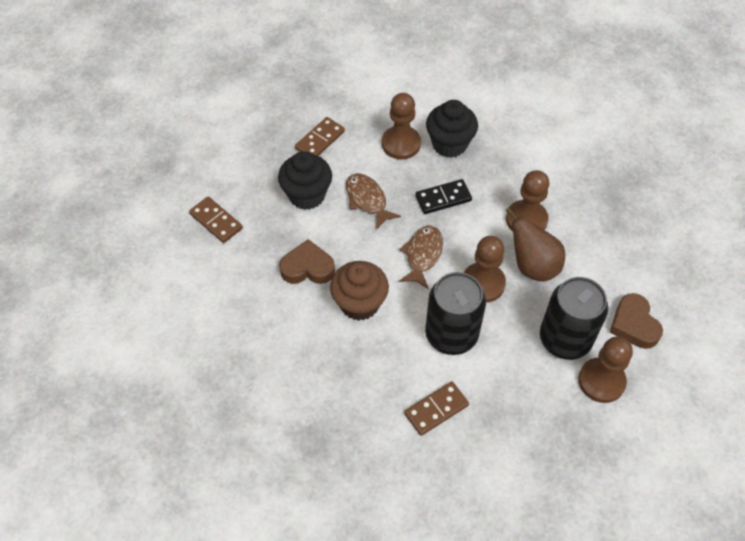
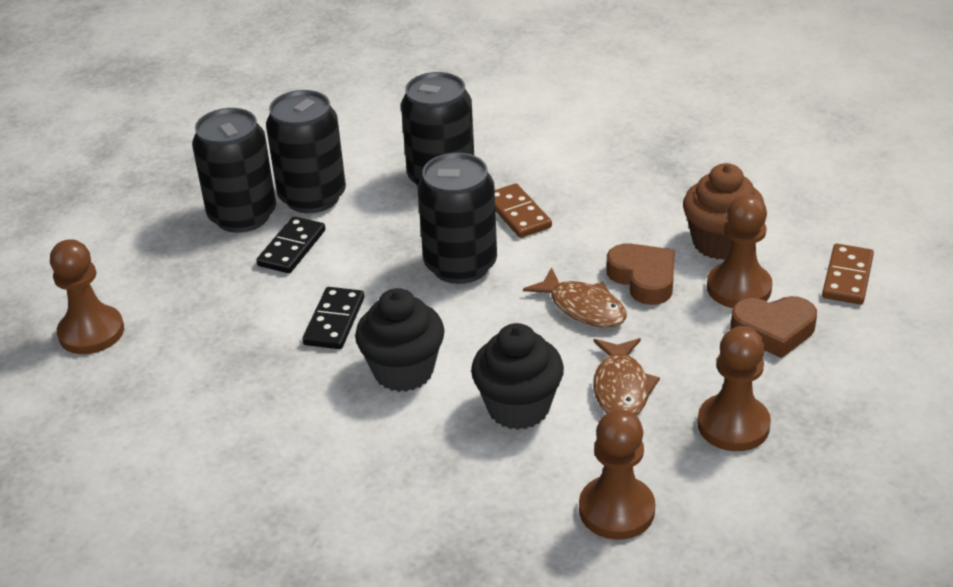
black can: 2 -> 4
black domino: 1 -> 2
brown domino: 3 -> 2
brown pear: 1 -> 0

